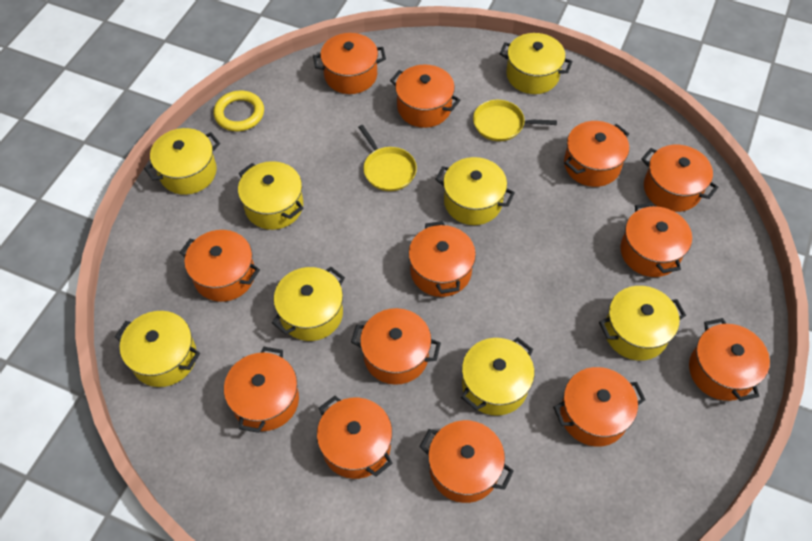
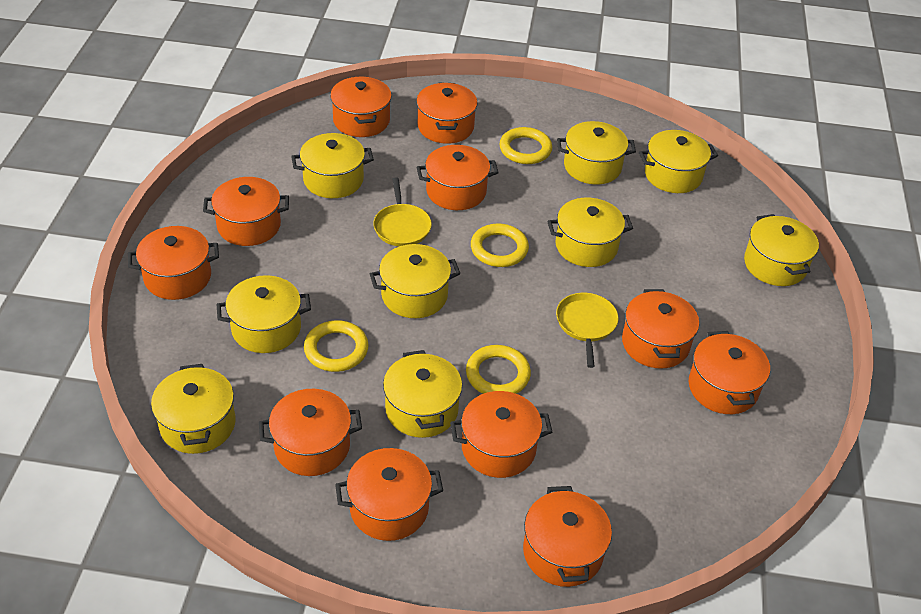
orange pot: 13 -> 11
yellow pot: 8 -> 9
yellow ring: 1 -> 4

